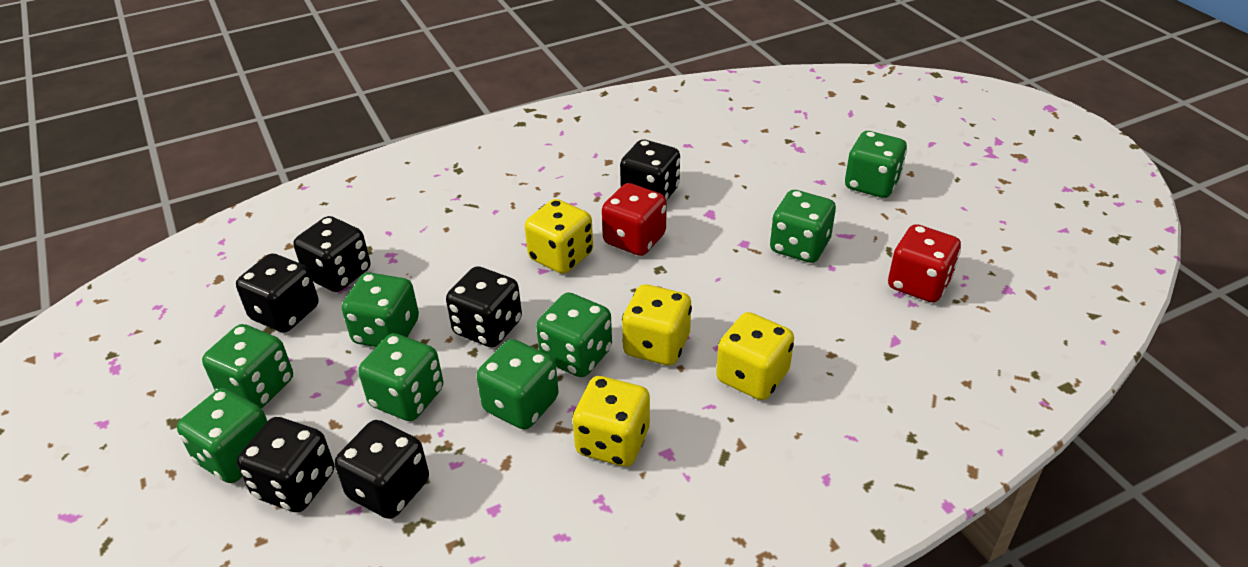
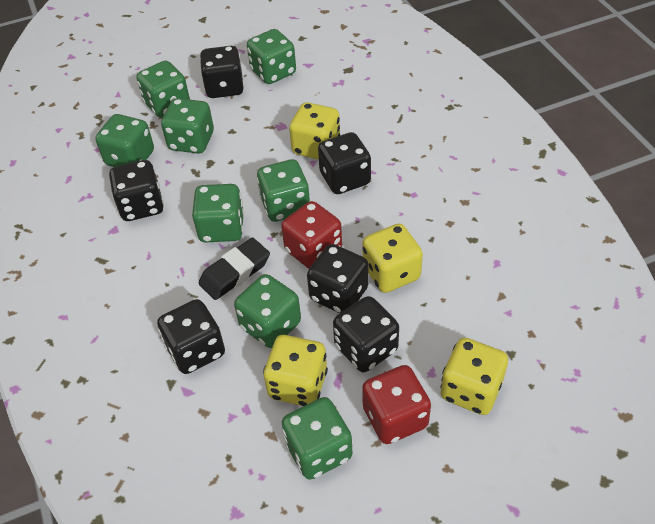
black eraser: 0 -> 1

